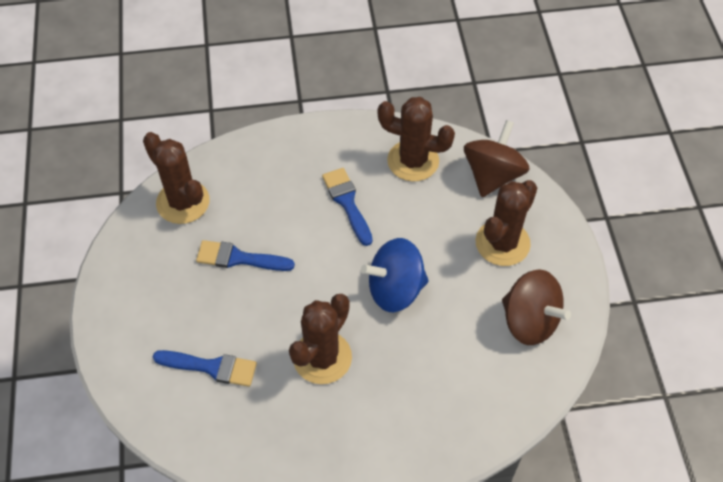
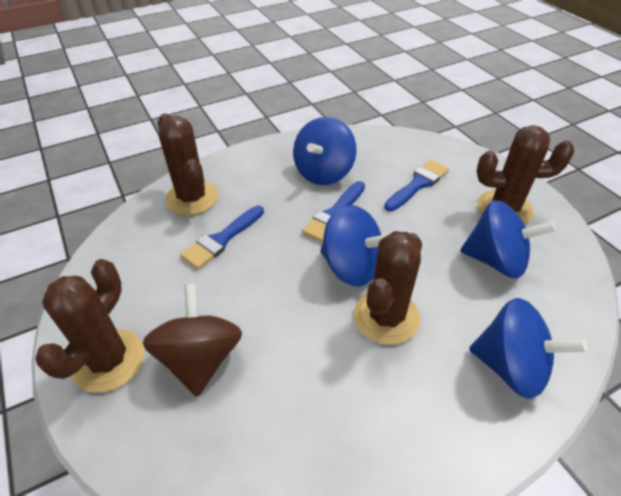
blue spinning top: 1 -> 4
brown spinning top: 2 -> 1

